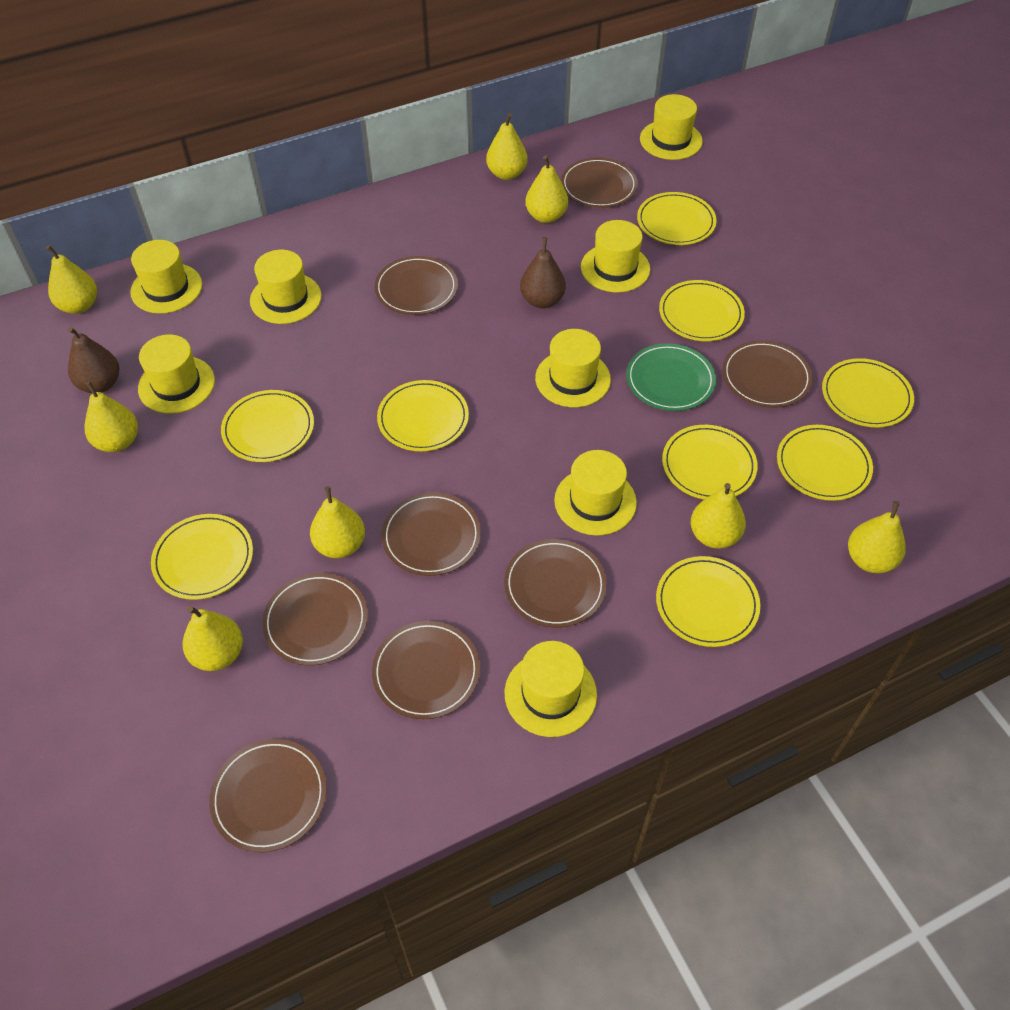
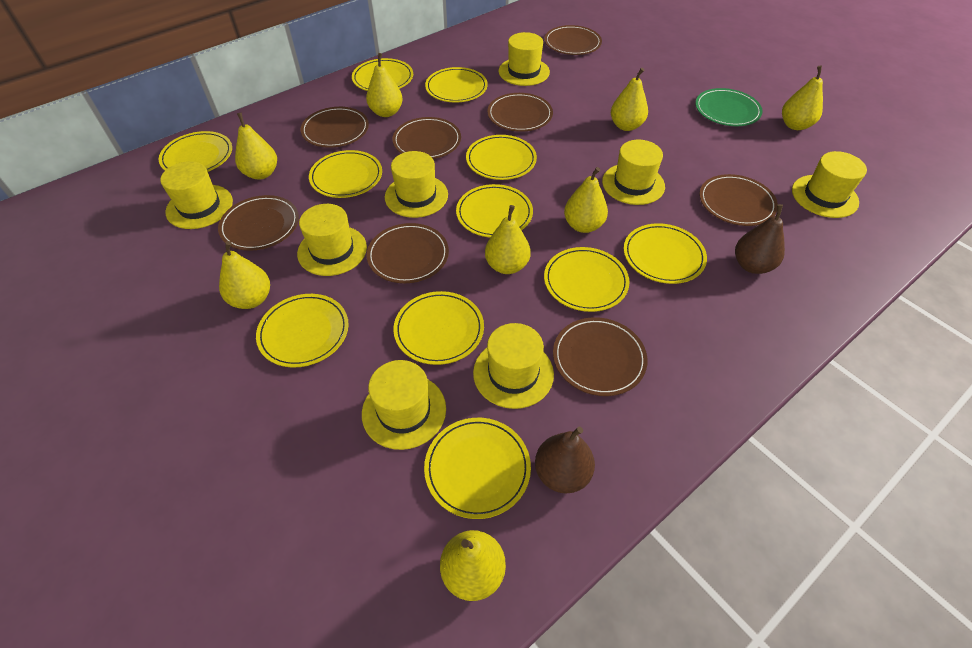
yellow plate: 9 -> 11

